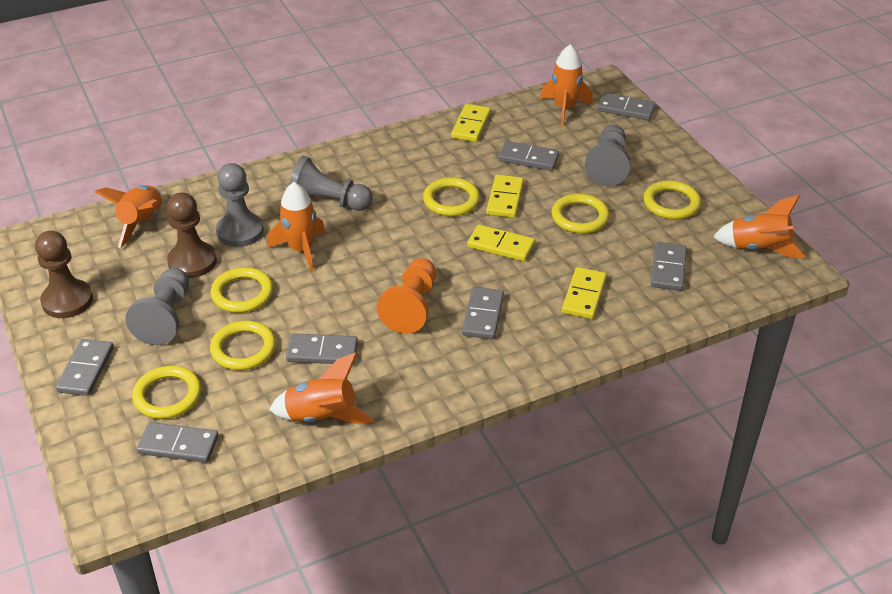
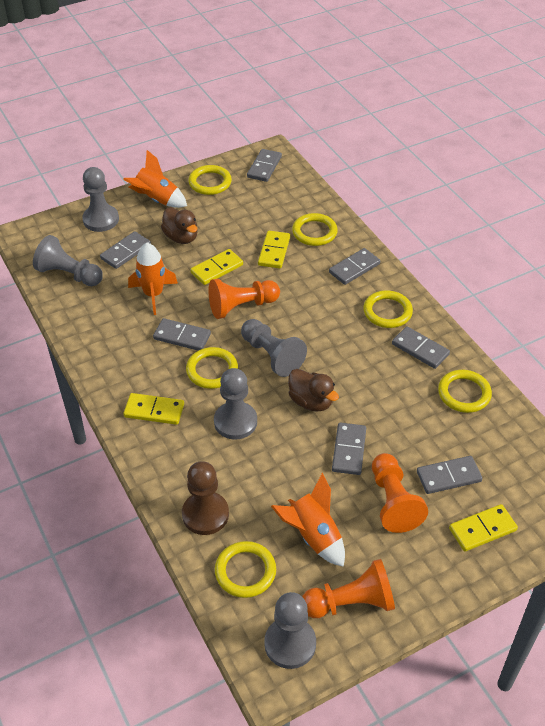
brown duck: 0 -> 2
brown pawn: 2 -> 1
grey pawn: 4 -> 5
orange pawn: 1 -> 3
orange rocket: 5 -> 3

